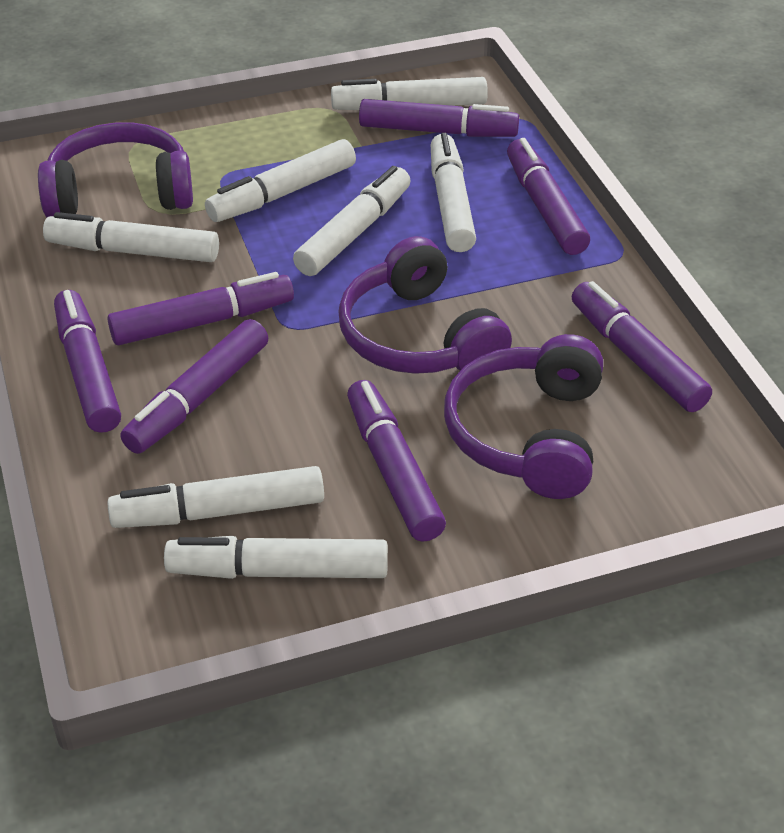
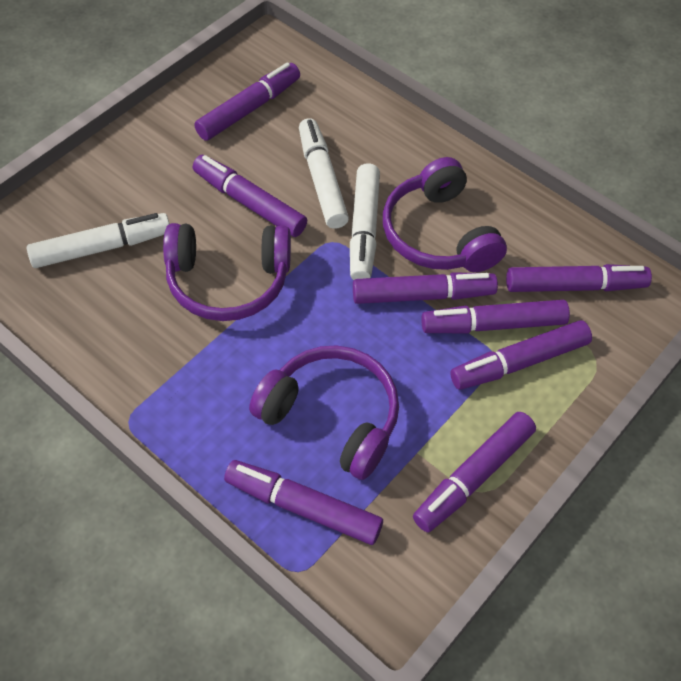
purple marker: 7 -> 8
white marker: 7 -> 3

